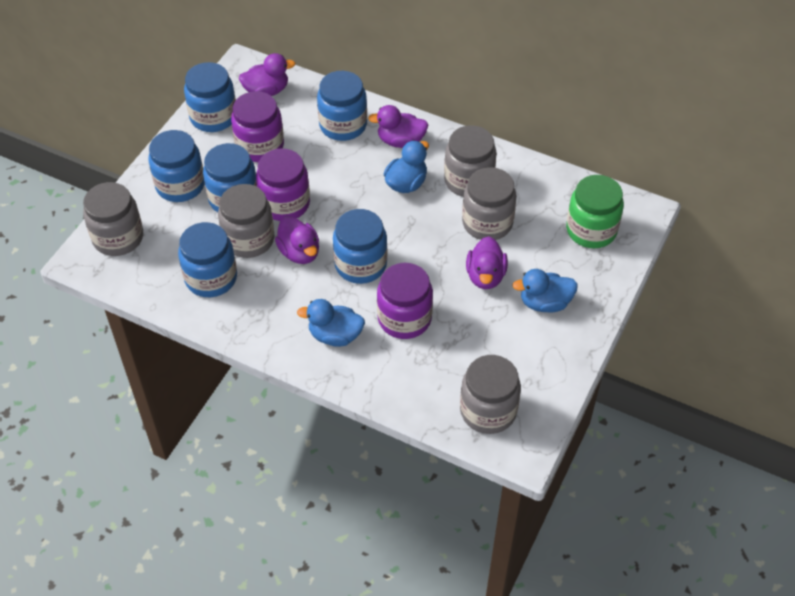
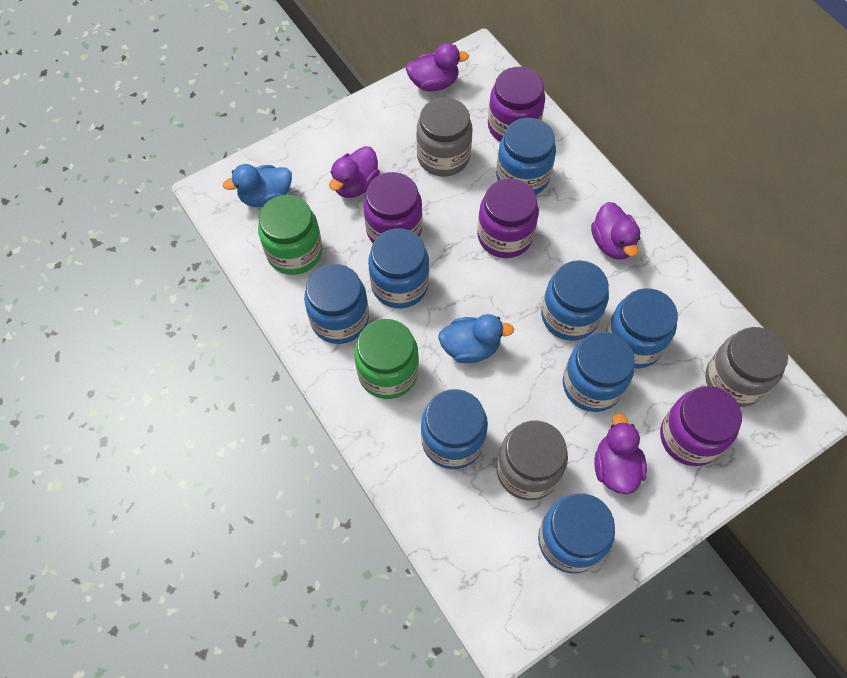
blue duck: 3 -> 2
blue jar: 6 -> 8
green jar: 1 -> 2
grey jar: 5 -> 3
purple jar: 3 -> 4

